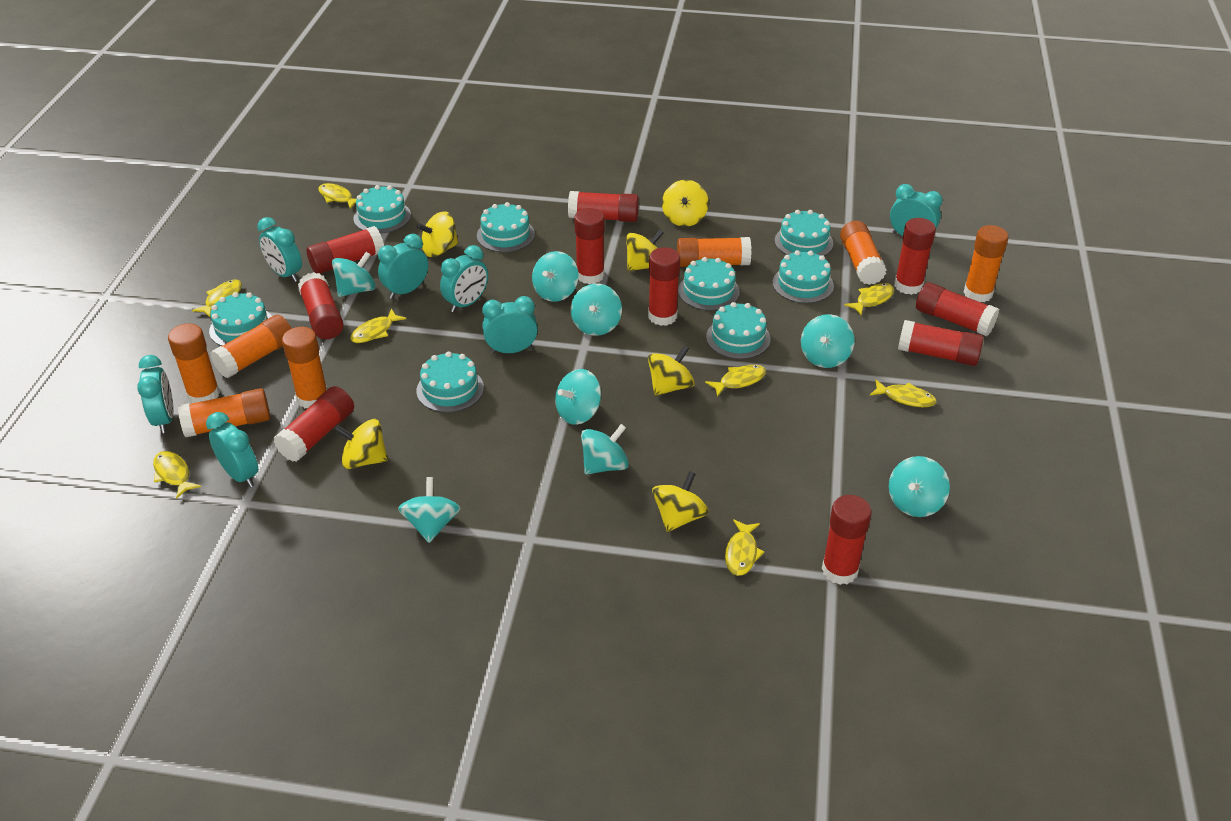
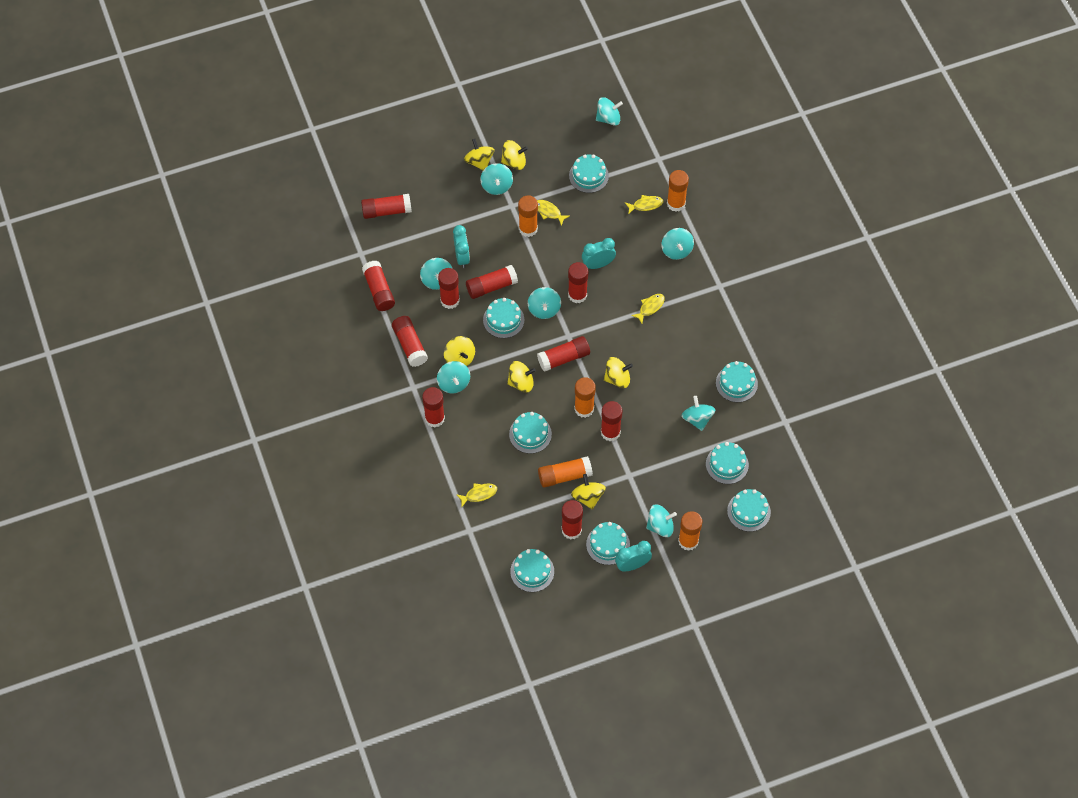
orange glue stick: 7 -> 5
turquoise clock: 7 -> 3
yellow fish: 8 -> 4

